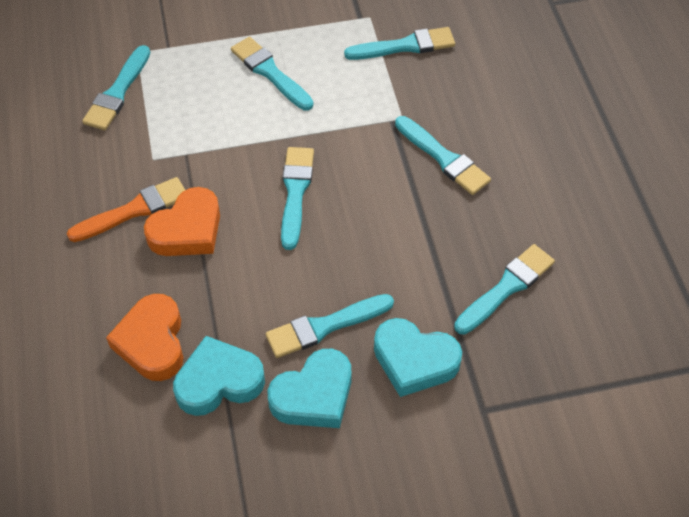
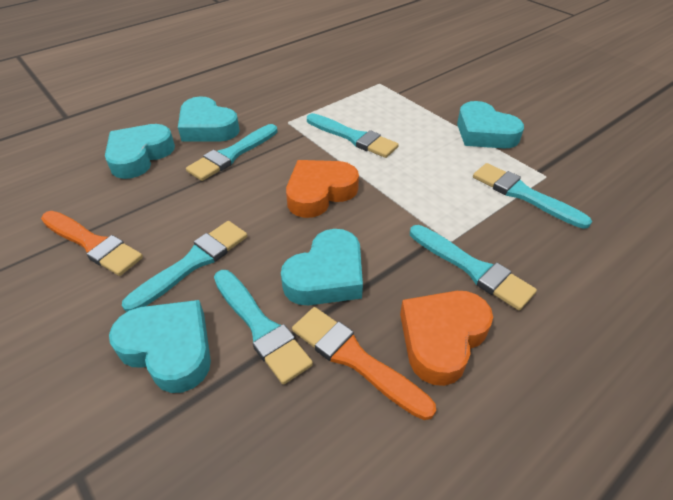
orange brush: 1 -> 2
turquoise brush: 7 -> 6
turquoise heart: 3 -> 5

